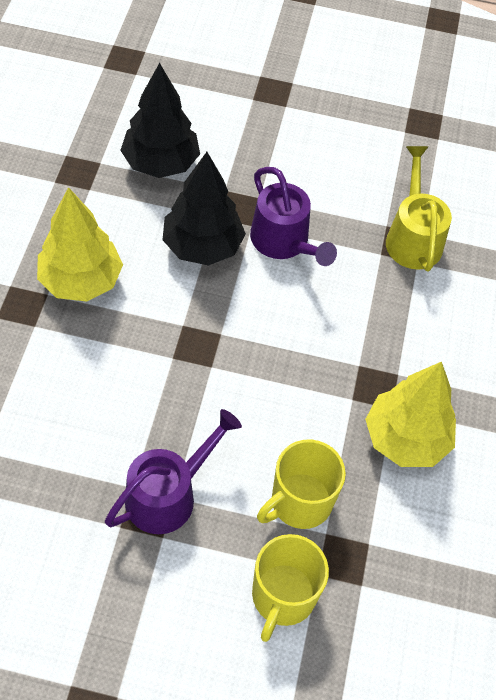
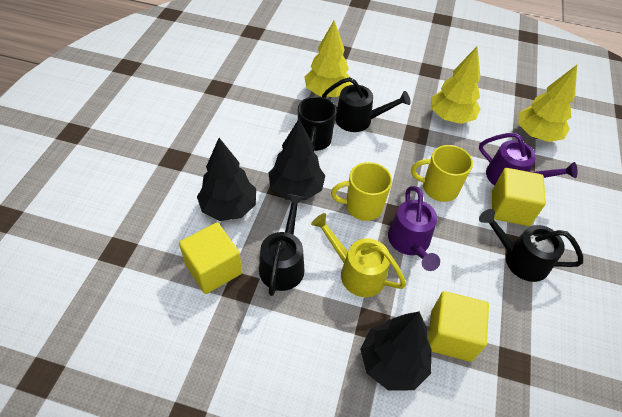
black mug: 0 -> 1
black tree: 2 -> 3
black watering can: 0 -> 3
yellow cube: 0 -> 3
yellow tree: 2 -> 3

